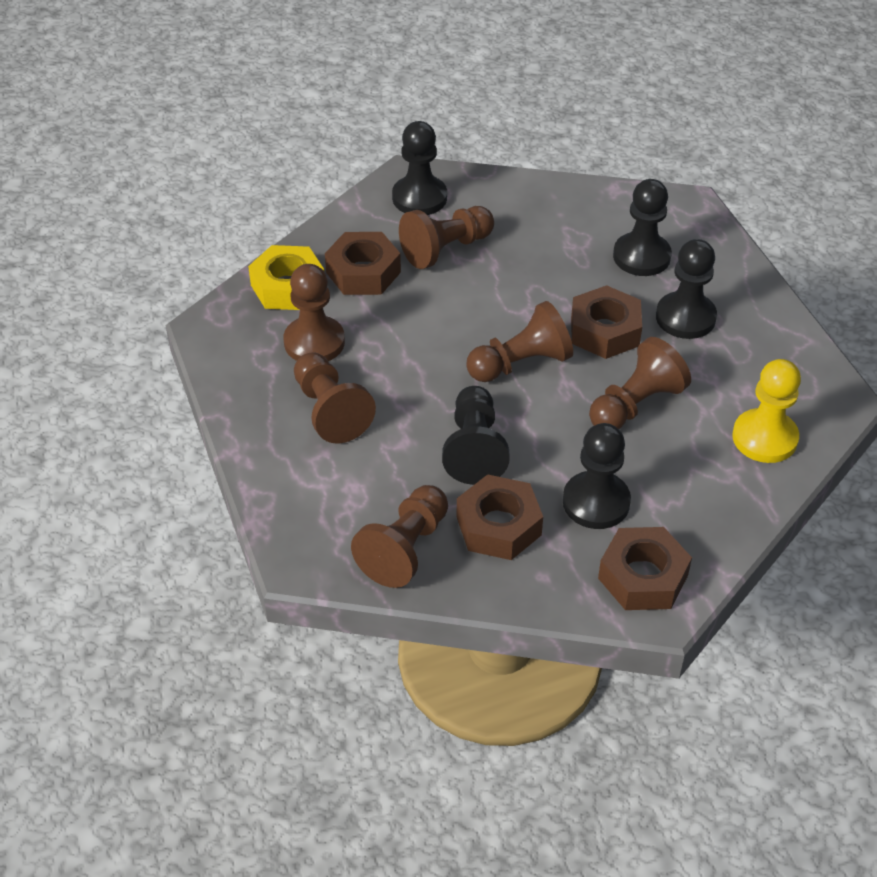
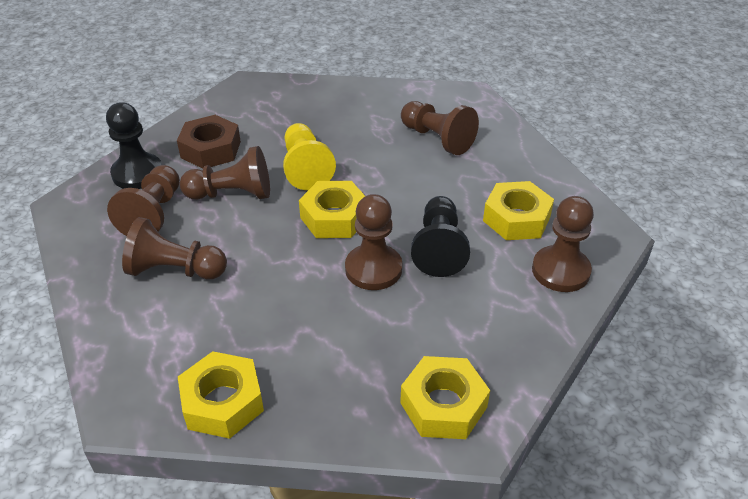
black pawn: 5 -> 2
brown nut: 4 -> 1
yellow nut: 1 -> 4

